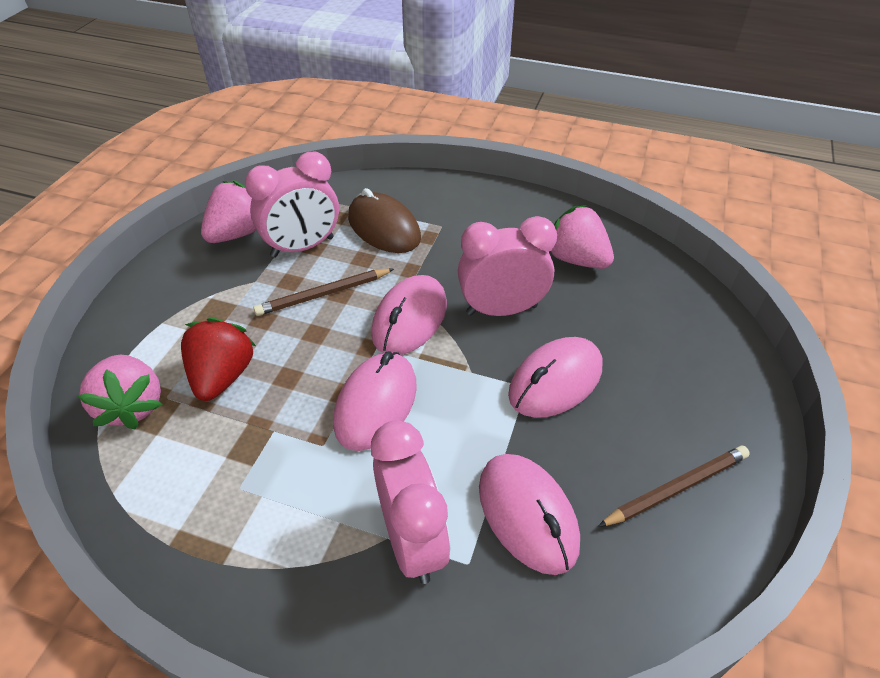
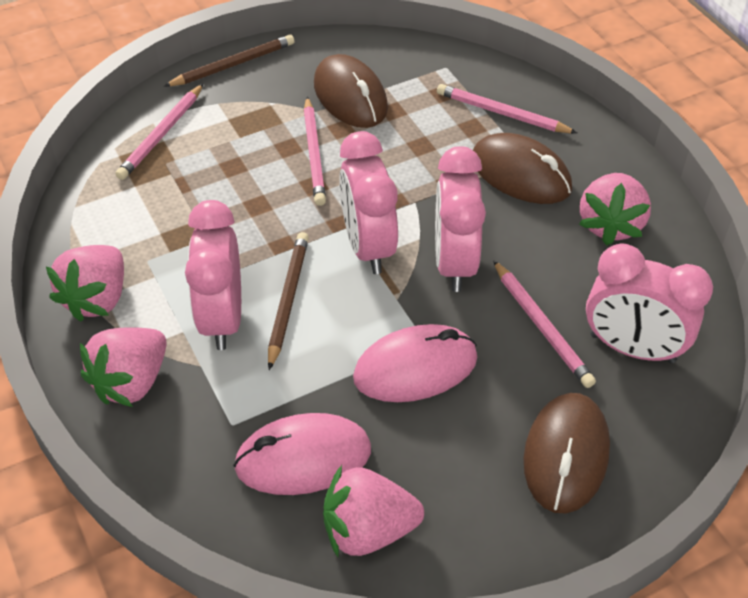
brown mouse: 1 -> 3
pink clock: 3 -> 4
pink mouse: 4 -> 2
pink pencil: 0 -> 4
pink strawberry: 3 -> 4
red strawberry: 1 -> 0

